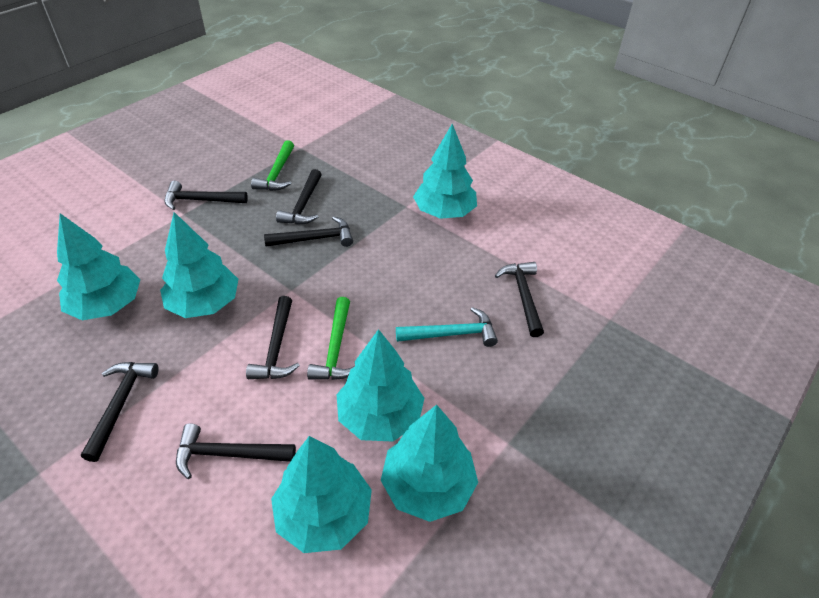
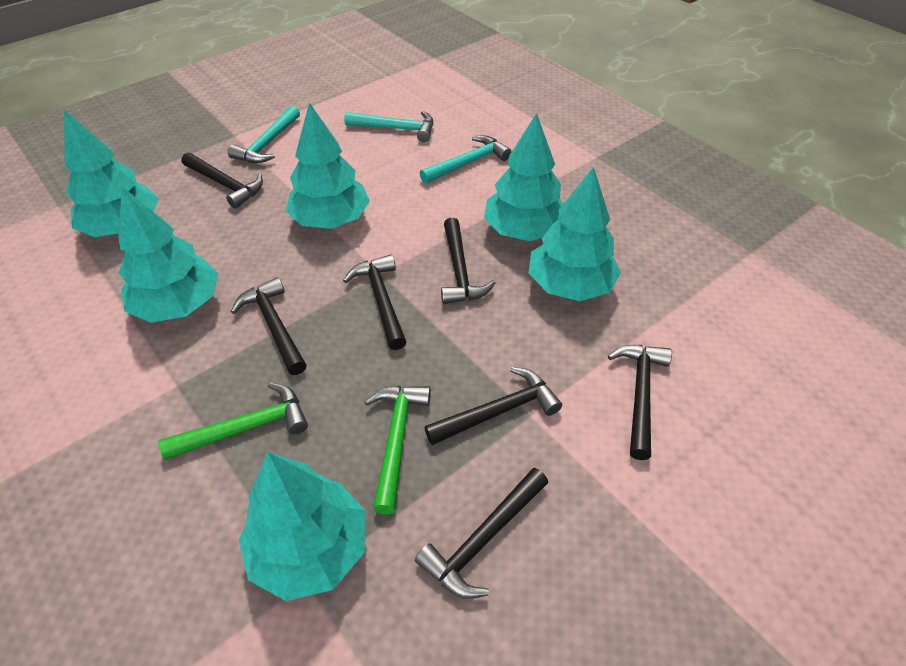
turquoise hammer: 1 -> 3

